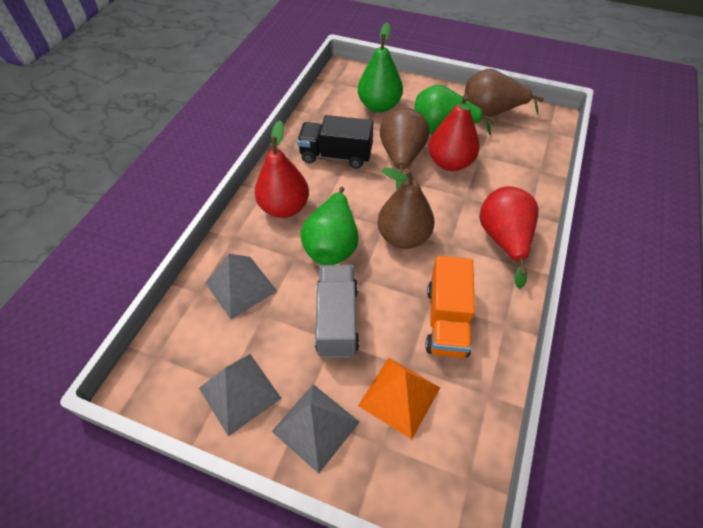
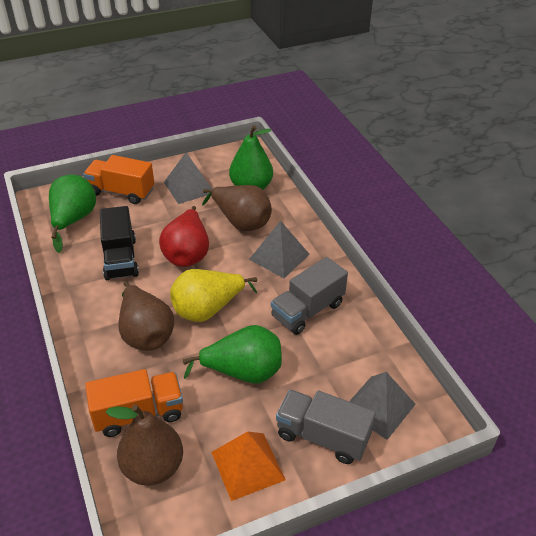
grey truck: 1 -> 2
orange truck: 1 -> 2
red pear: 3 -> 1
yellow pear: 0 -> 1

